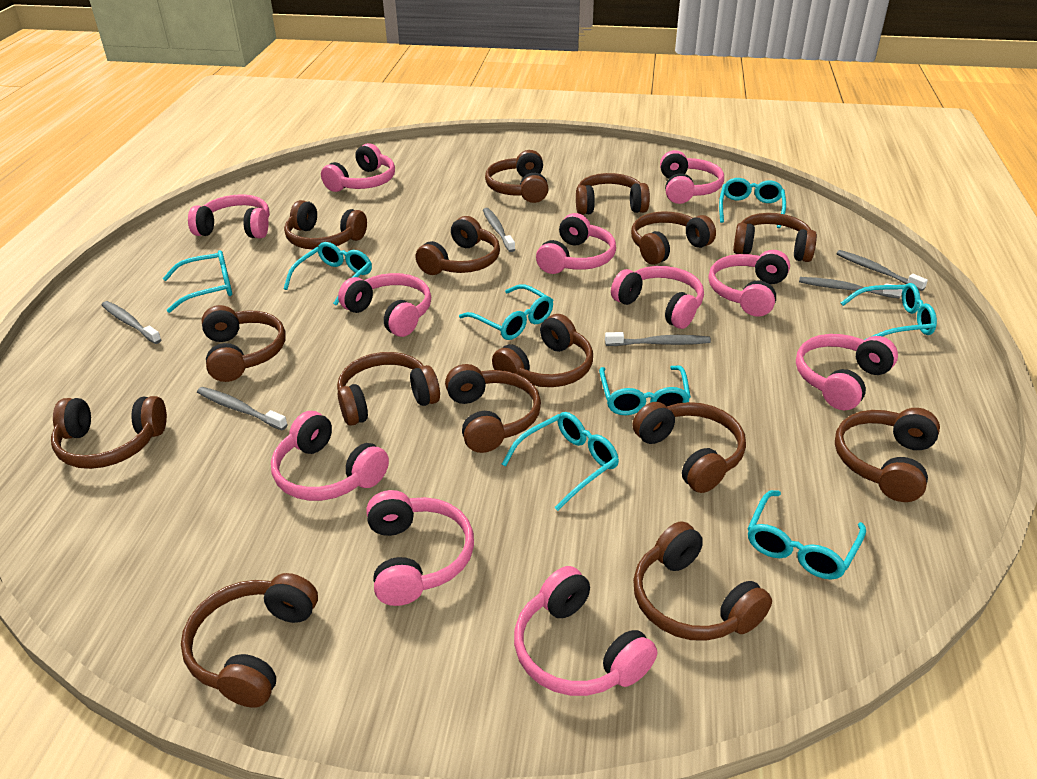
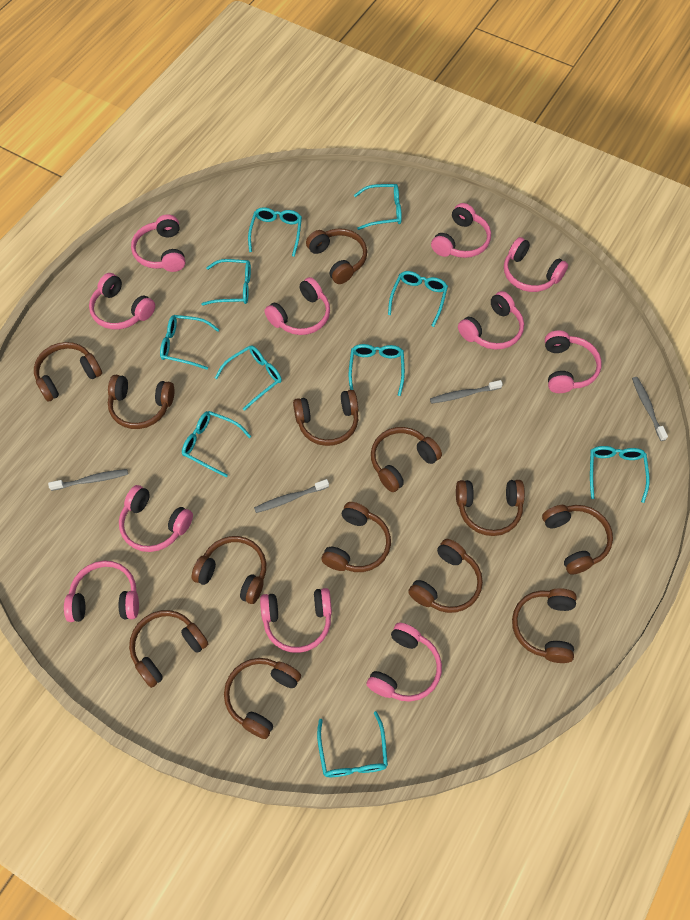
brown headphones: 15 -> 13
grey toothbrush: 6 -> 4
turquoise glasses: 8 -> 10

